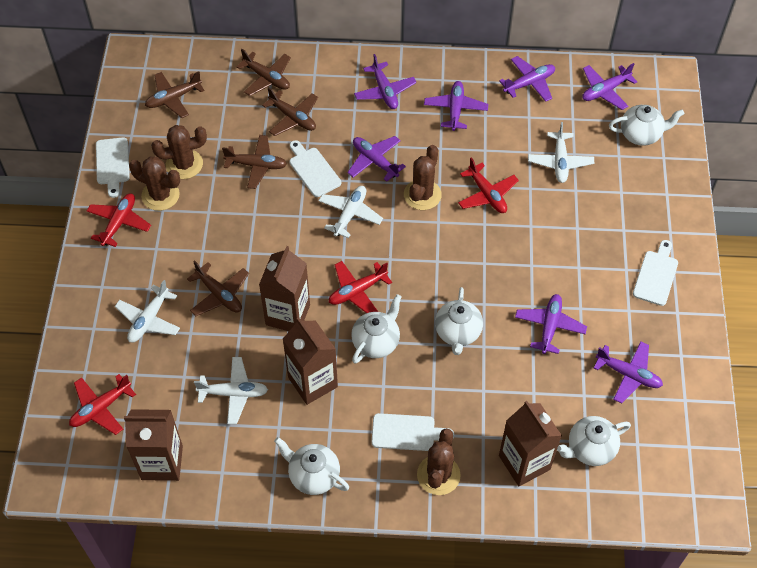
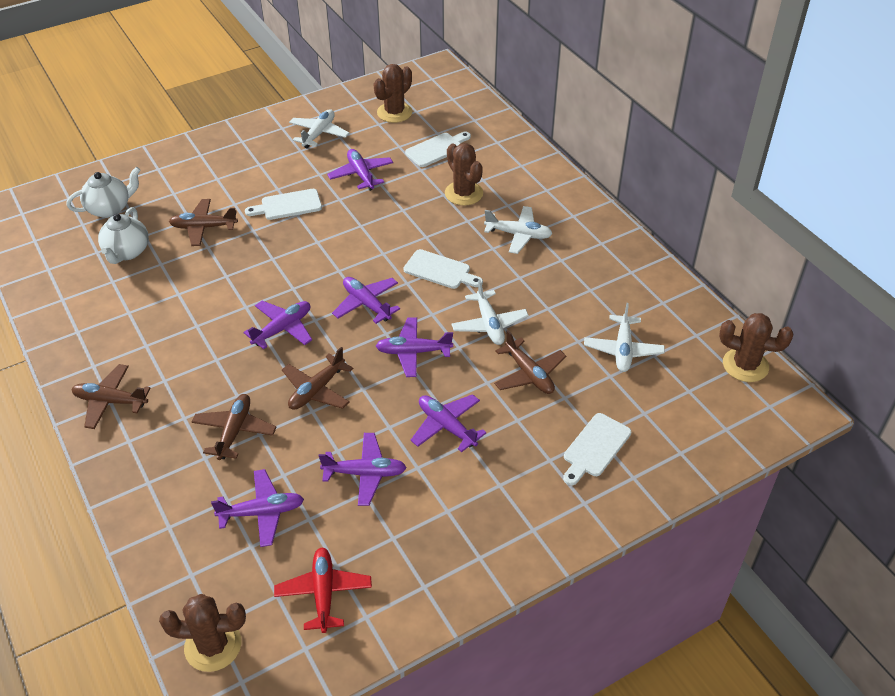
brown carton: 4 -> 0
red plane: 4 -> 1
white teapot: 5 -> 2

